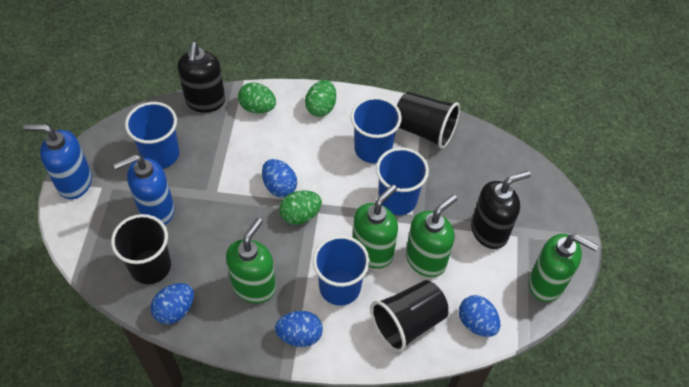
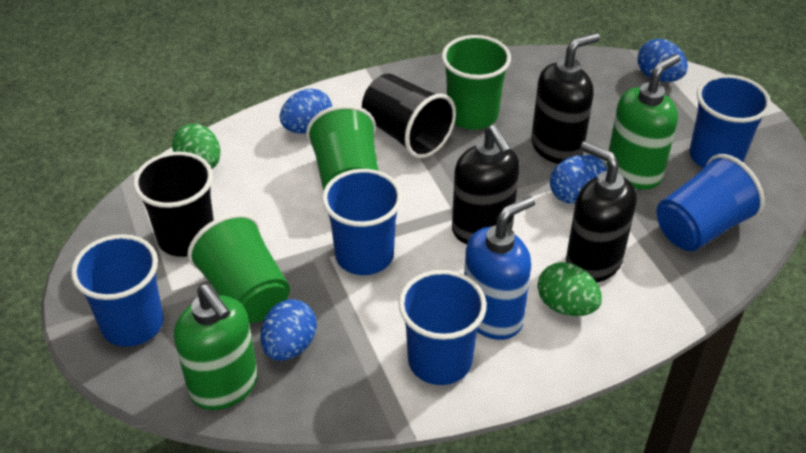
black cup: 3 -> 2
black soap dispenser: 2 -> 3
blue cup: 4 -> 5
blue soap dispenser: 2 -> 1
green cup: 0 -> 3
green egg: 3 -> 2
green soap dispenser: 4 -> 2

